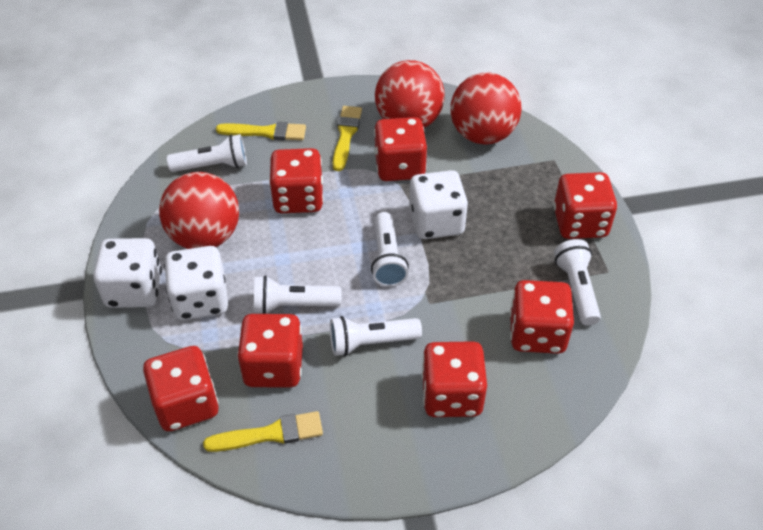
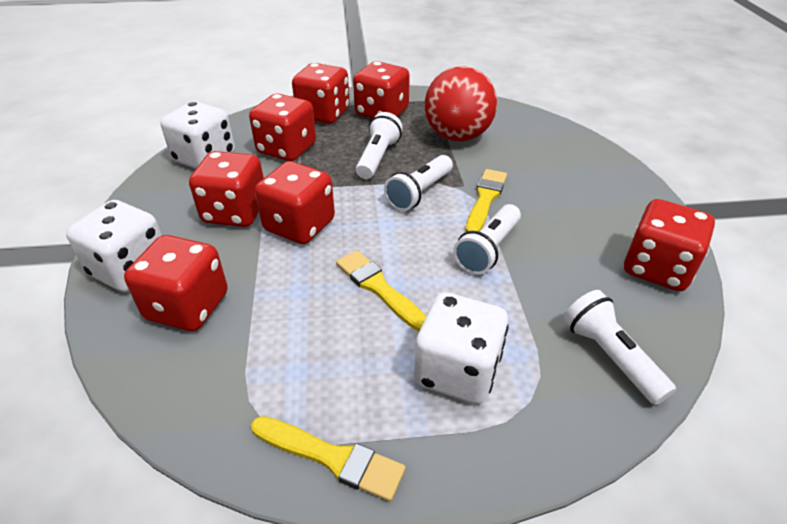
red ball: 3 -> 1
white flashlight: 5 -> 4

